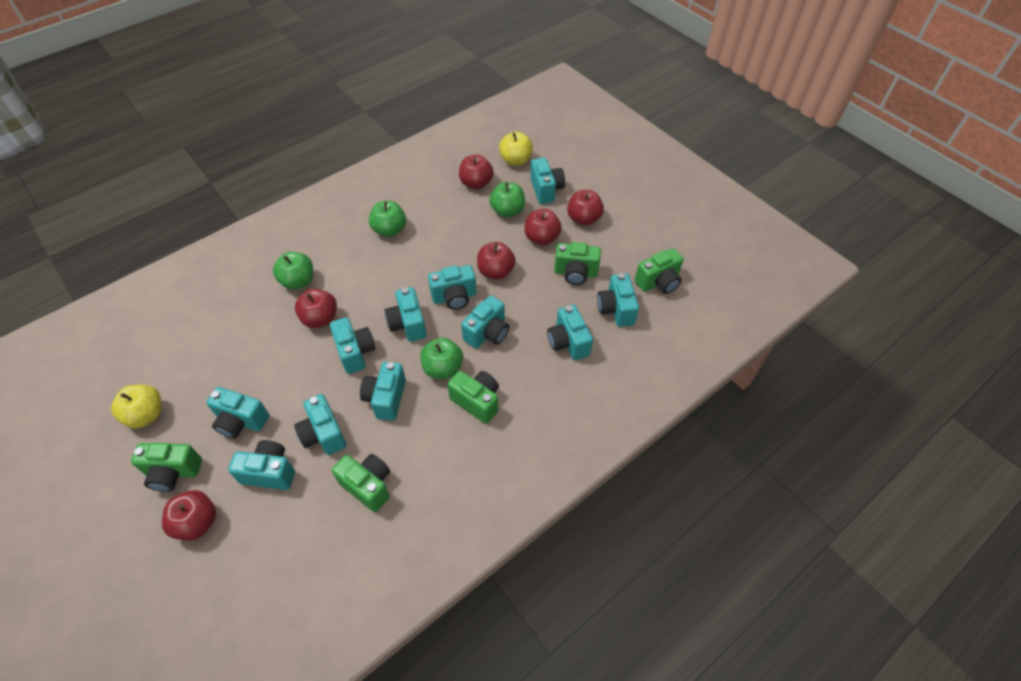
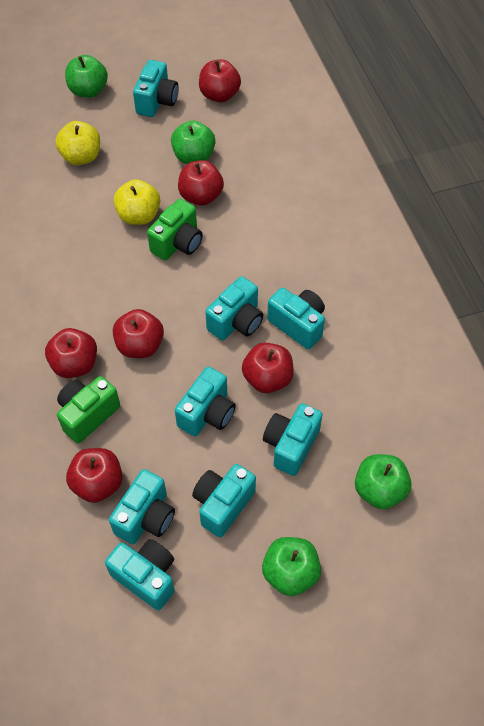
green camera: 5 -> 2
turquoise camera: 11 -> 8

